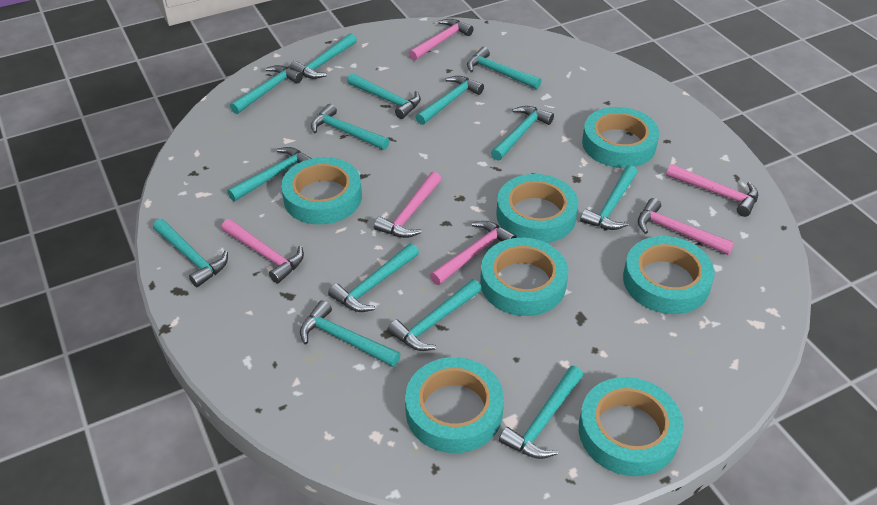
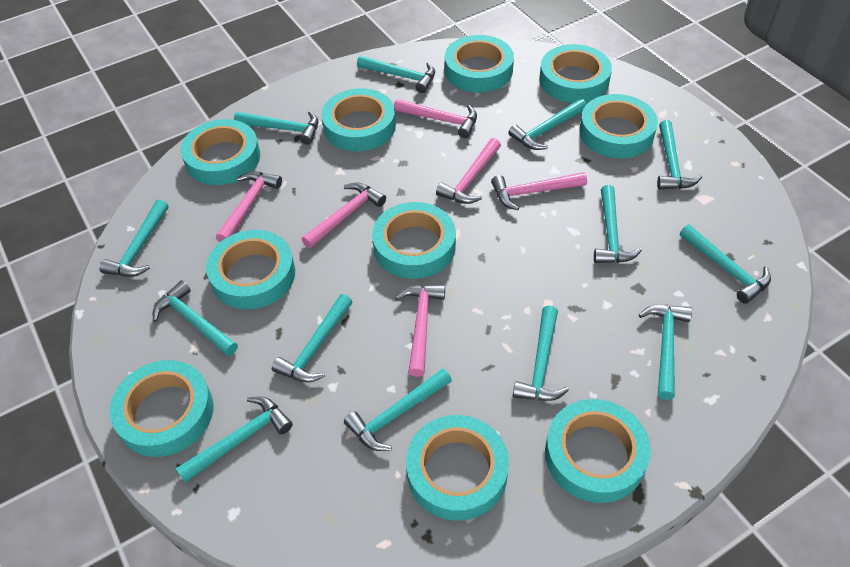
turquoise hammer: 14 -> 13
turquoise tape: 7 -> 10

